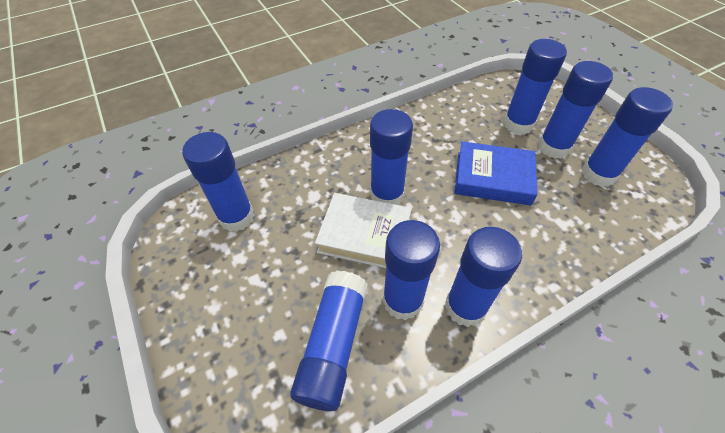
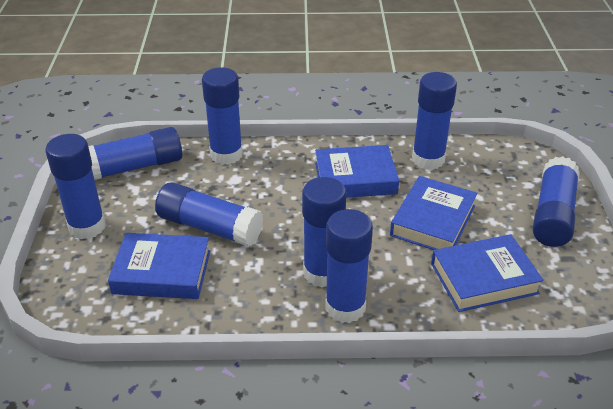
blue book: 1 -> 4
white book: 1 -> 0

